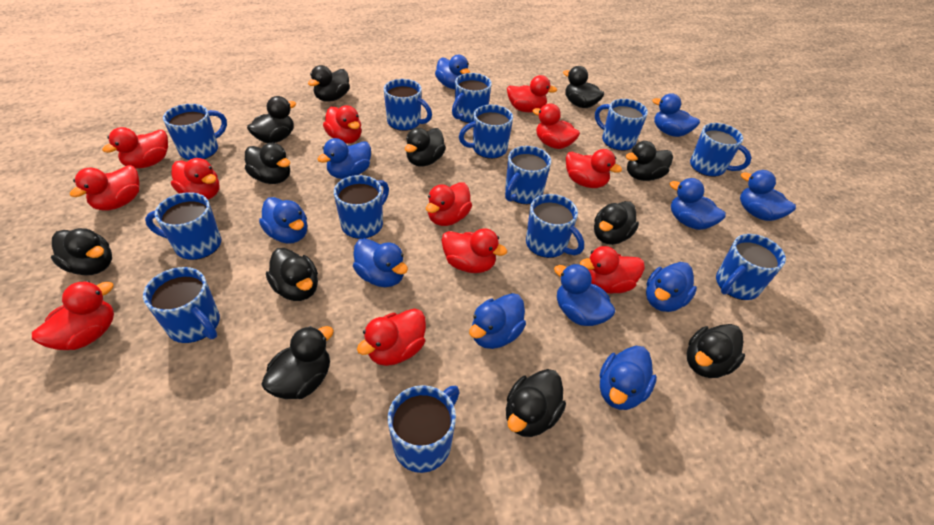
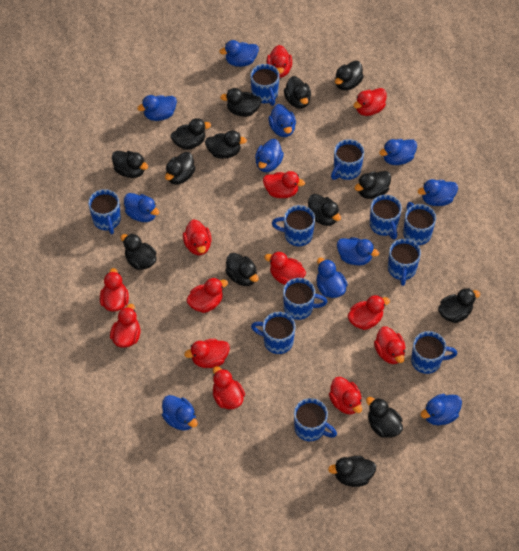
black duck: 12 -> 14
blue mug: 13 -> 11
red duck: 12 -> 13

